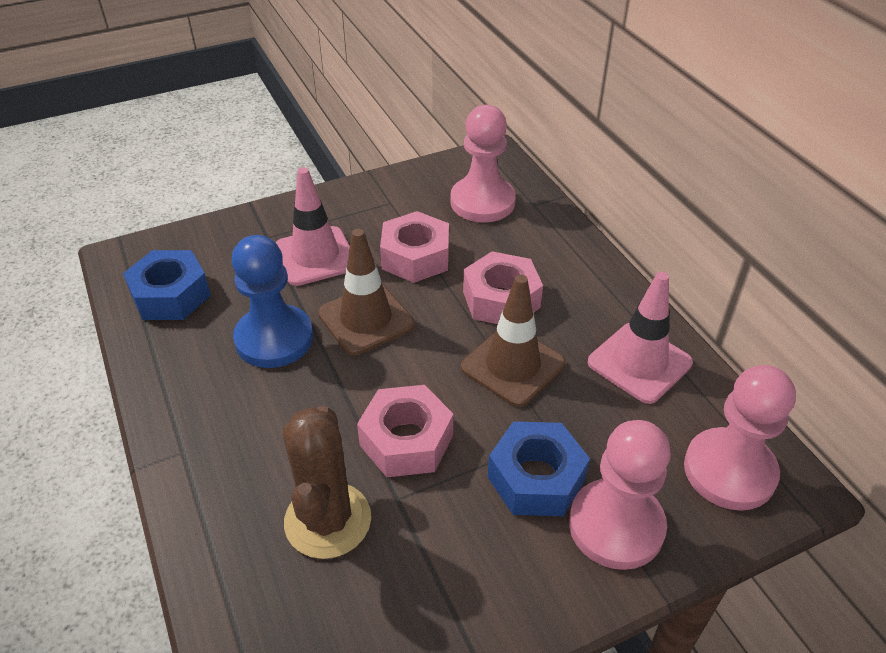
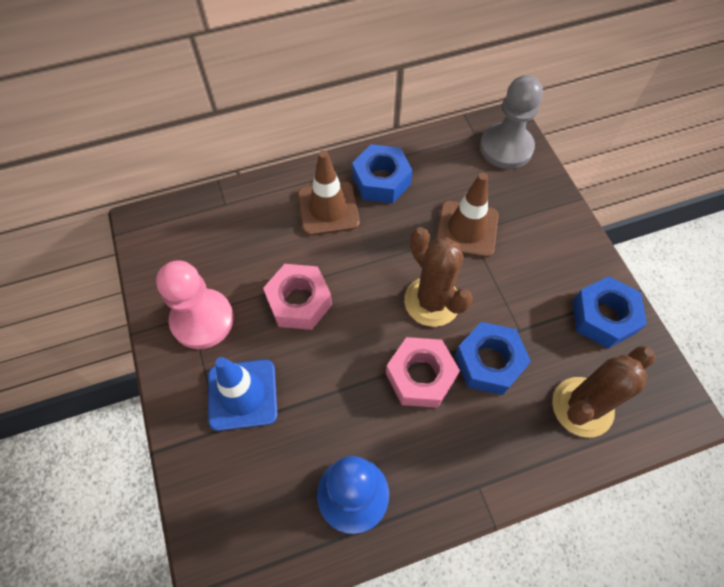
blue nut: 2 -> 3
blue traffic cone: 0 -> 1
brown cactus: 1 -> 2
grey pawn: 0 -> 1
pink nut: 3 -> 2
pink pawn: 3 -> 1
pink traffic cone: 2 -> 0

